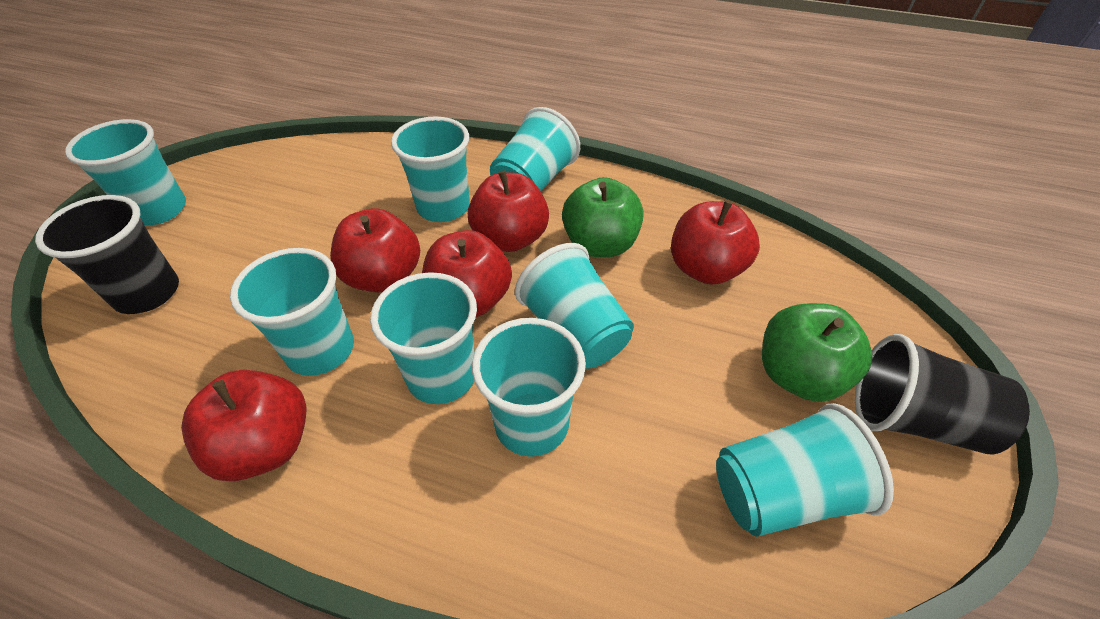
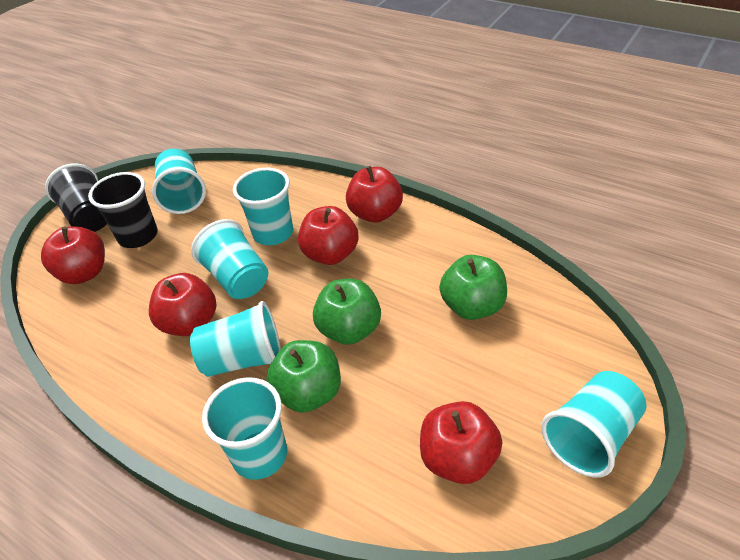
green apple: 2 -> 3
turquoise cup: 8 -> 6

